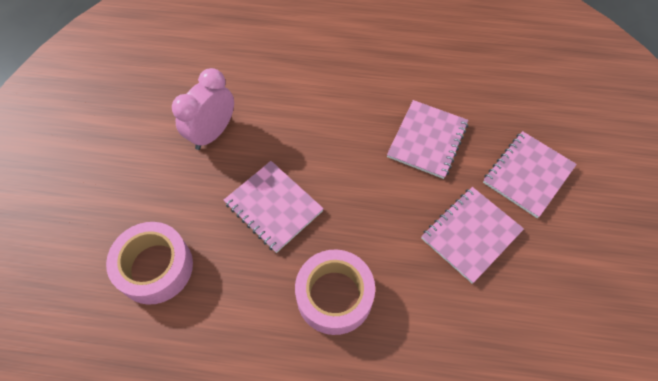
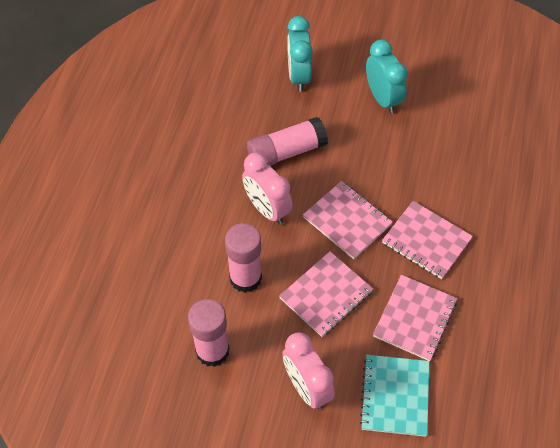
pink clock: 1 -> 2
pink glue stick: 0 -> 3
pink tape: 2 -> 0
turquoise clock: 0 -> 2
turquoise notebook: 0 -> 1

